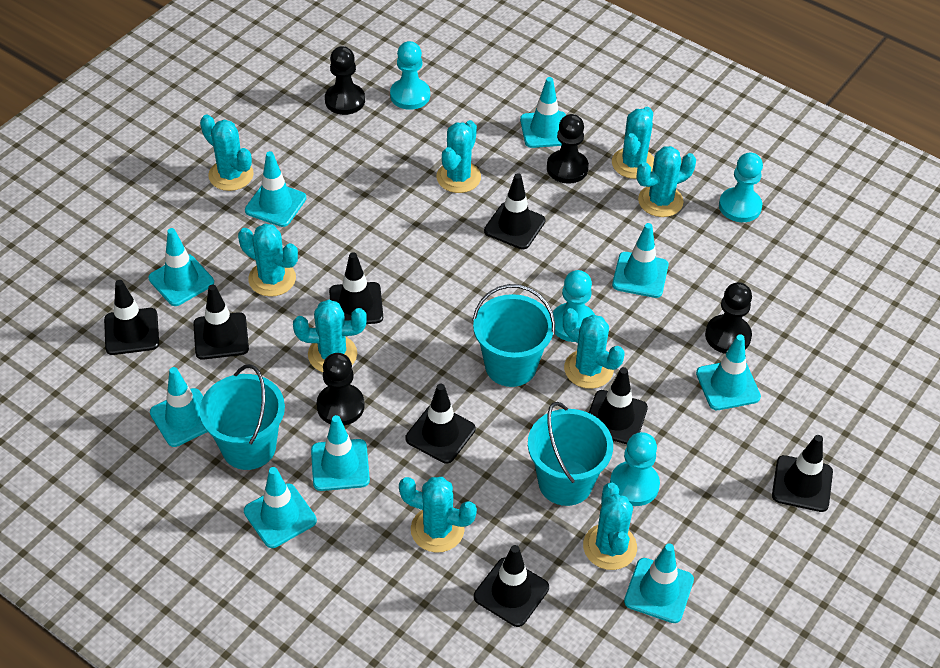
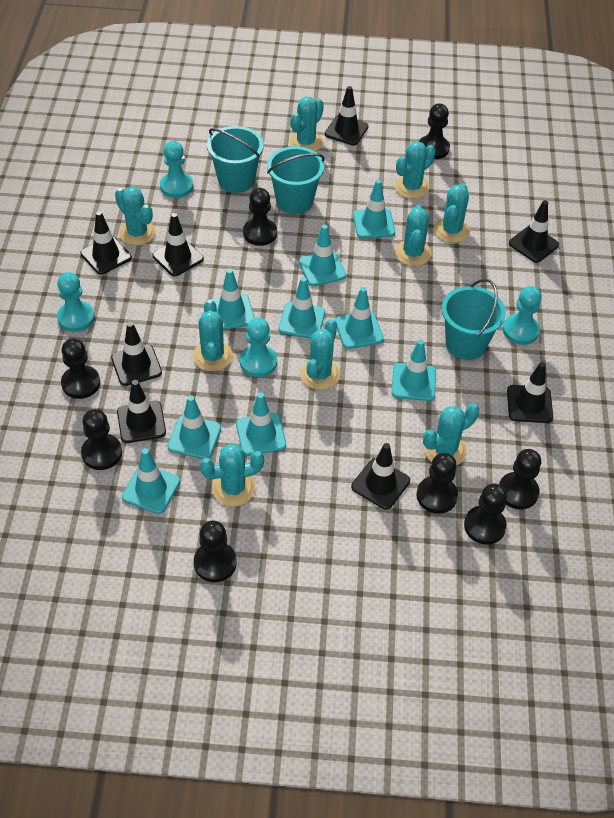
black pawn: 4 -> 8

